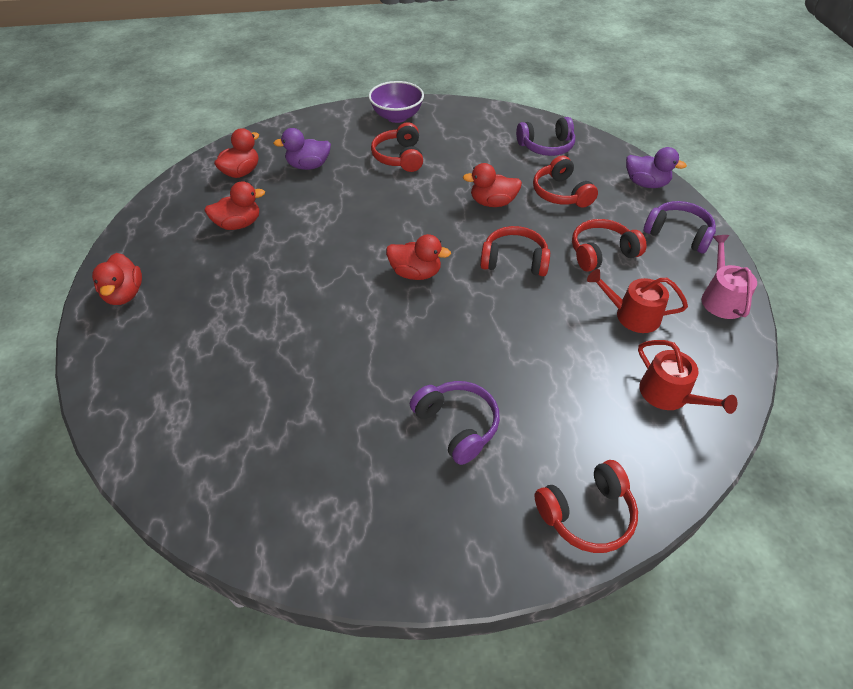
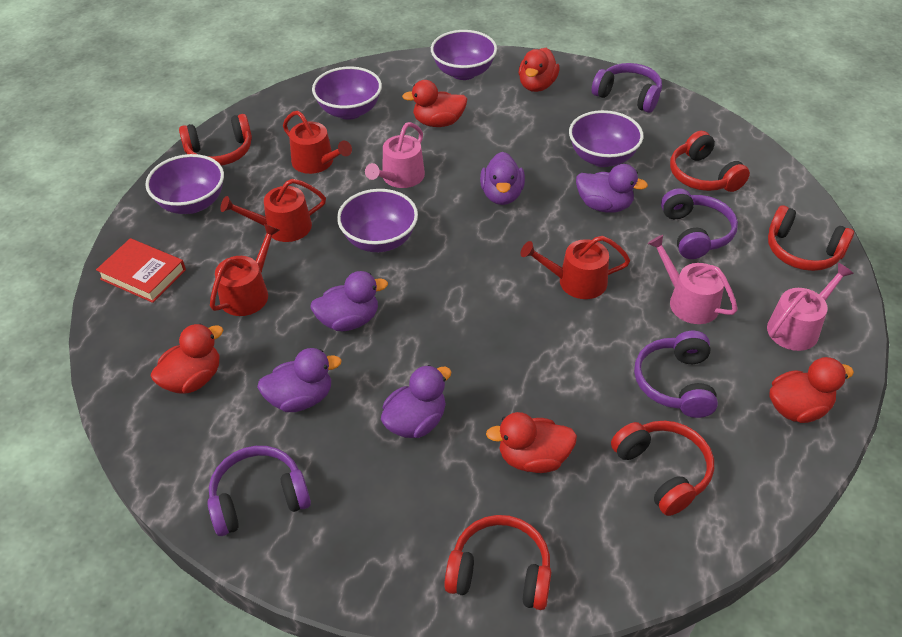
pink watering can: 1 -> 3
purple bowl: 1 -> 5
purple duck: 2 -> 5
purple headphones: 3 -> 4
red book: 0 -> 1
red watering can: 2 -> 4

